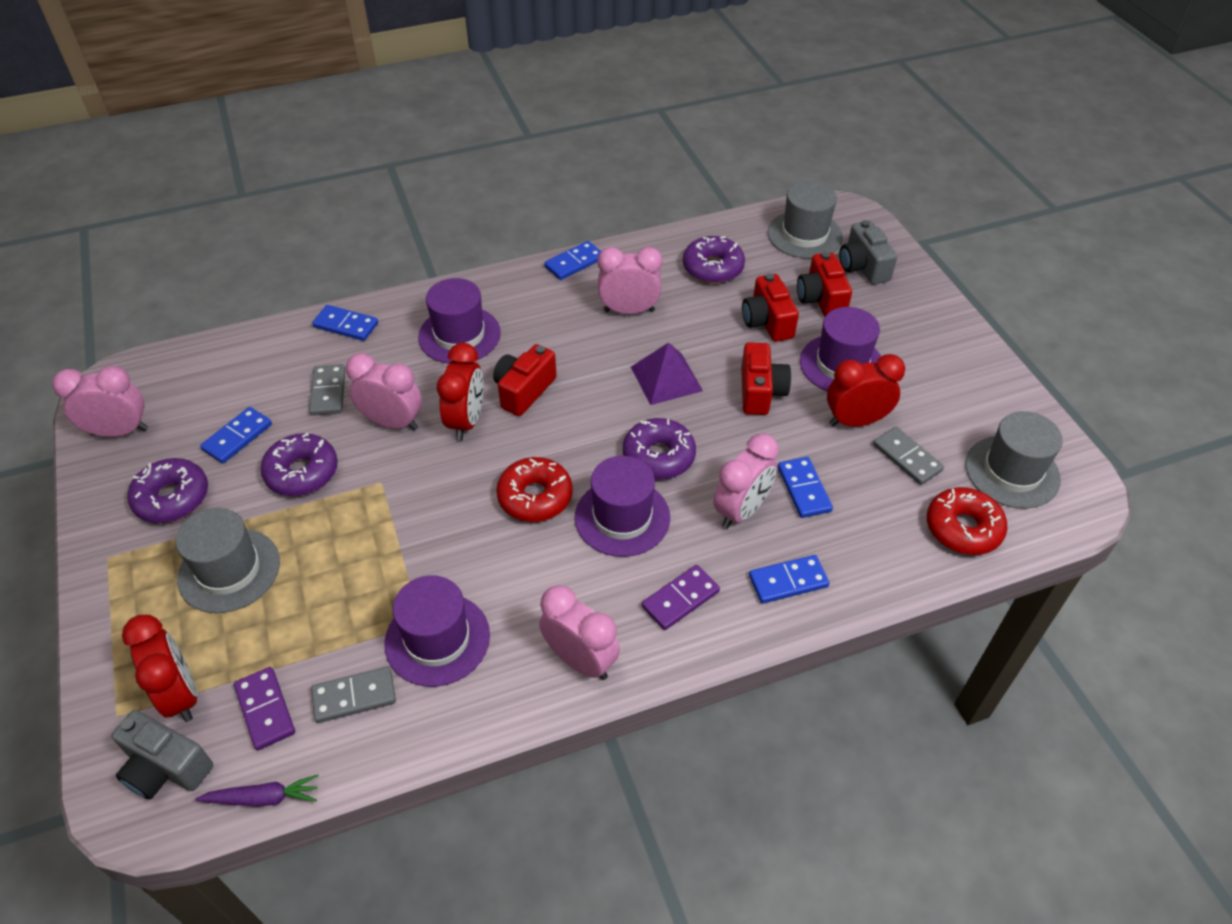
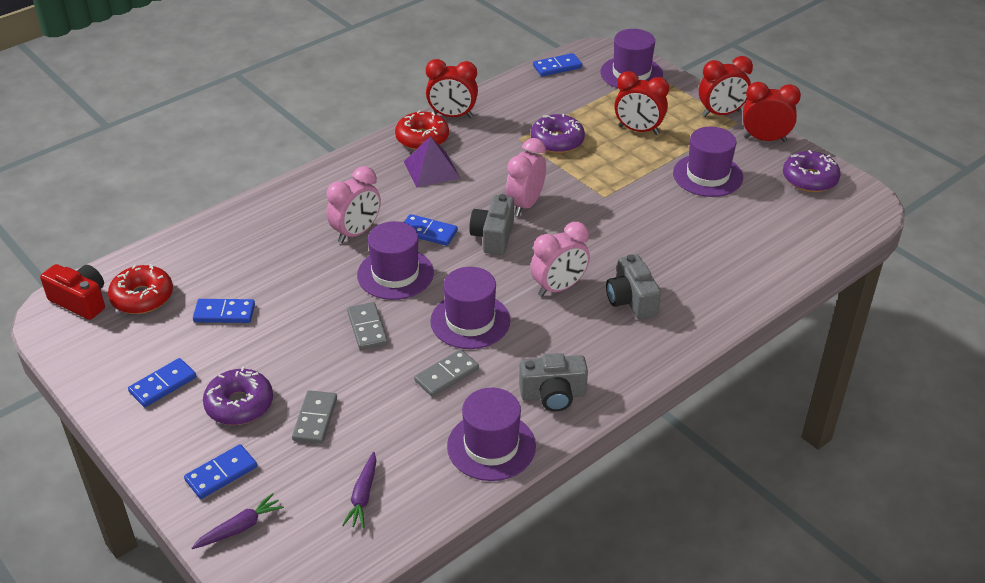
grey camera: 2 -> 3
grey hat: 3 -> 0
pink clock: 5 -> 3
purple carrot: 1 -> 2
purple domino: 2 -> 0
purple donut: 4 -> 3
purple hat: 4 -> 5
red camera: 4 -> 1
red clock: 3 -> 4

